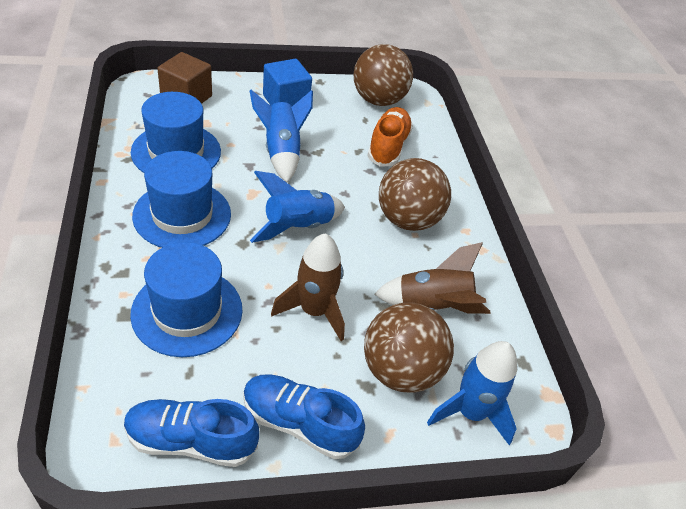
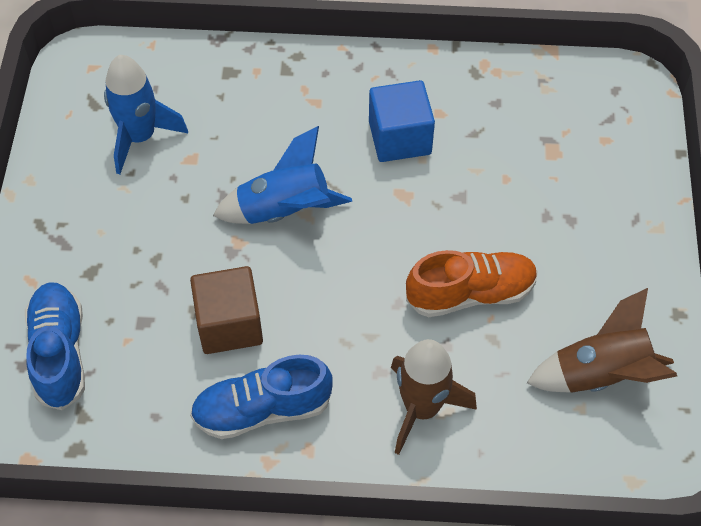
blue hat: 3 -> 0
blue rocket: 3 -> 2
brown ball: 3 -> 0

